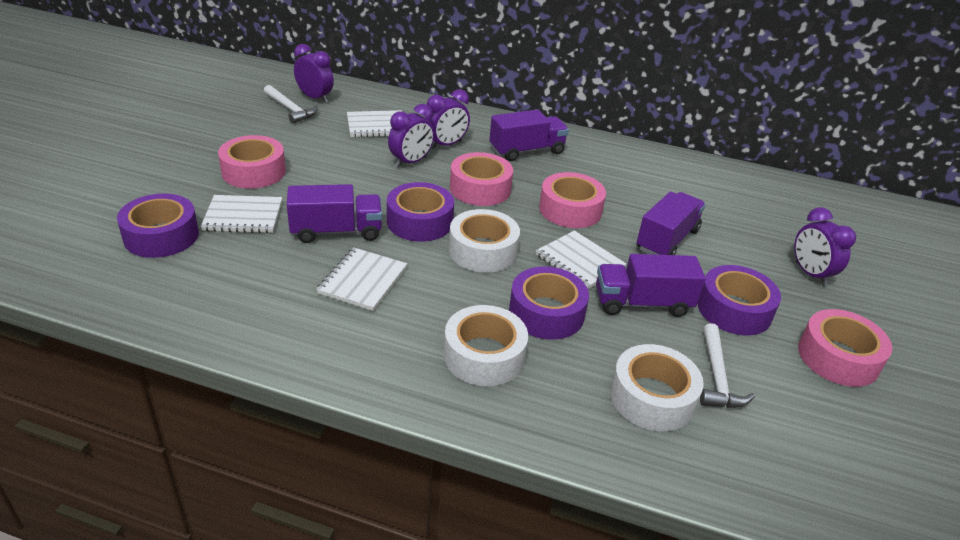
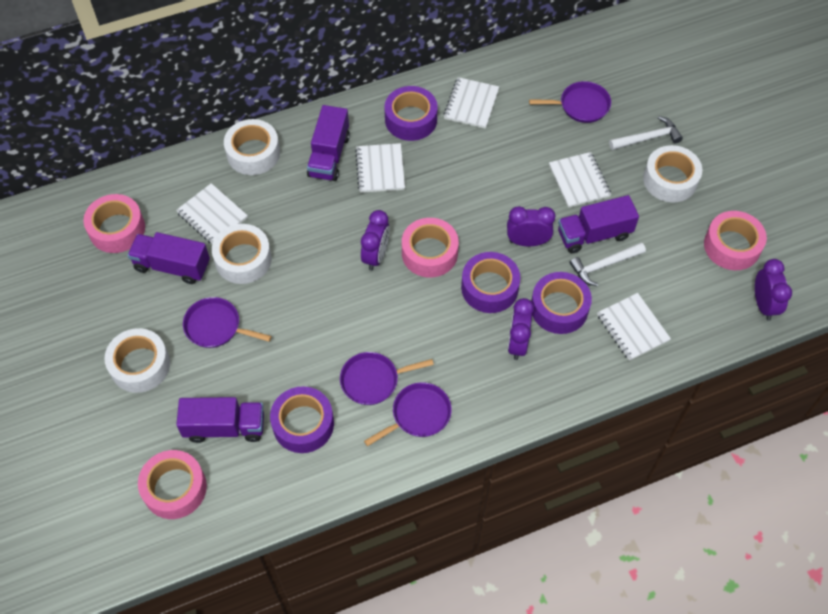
purple pan: 0 -> 4
white notebook: 4 -> 5
white tape: 3 -> 4

